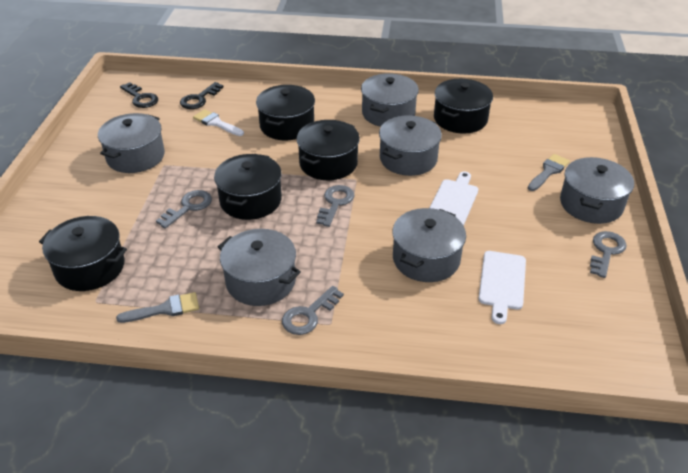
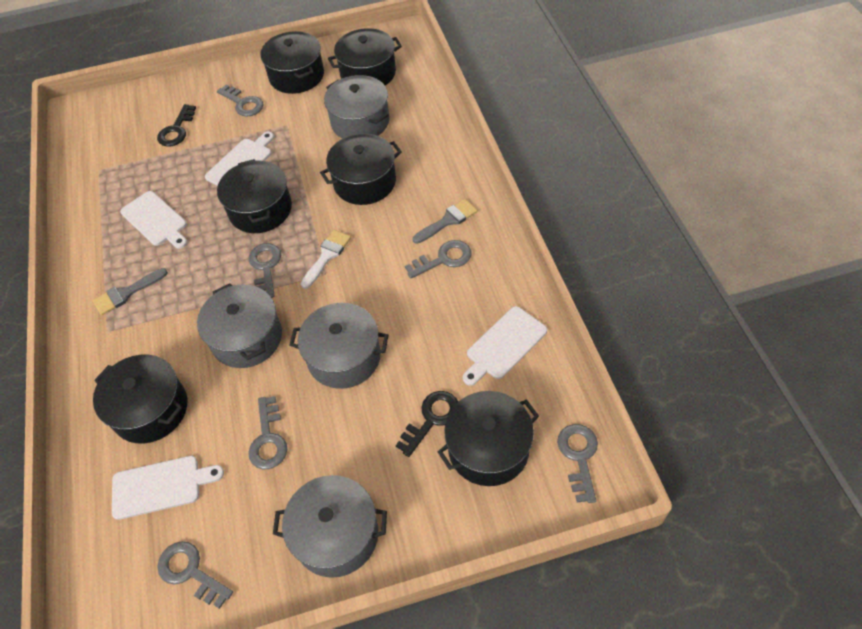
black pot: 5 -> 6
grey key: 4 -> 6
grey pot: 6 -> 4
white cutting board: 2 -> 4

